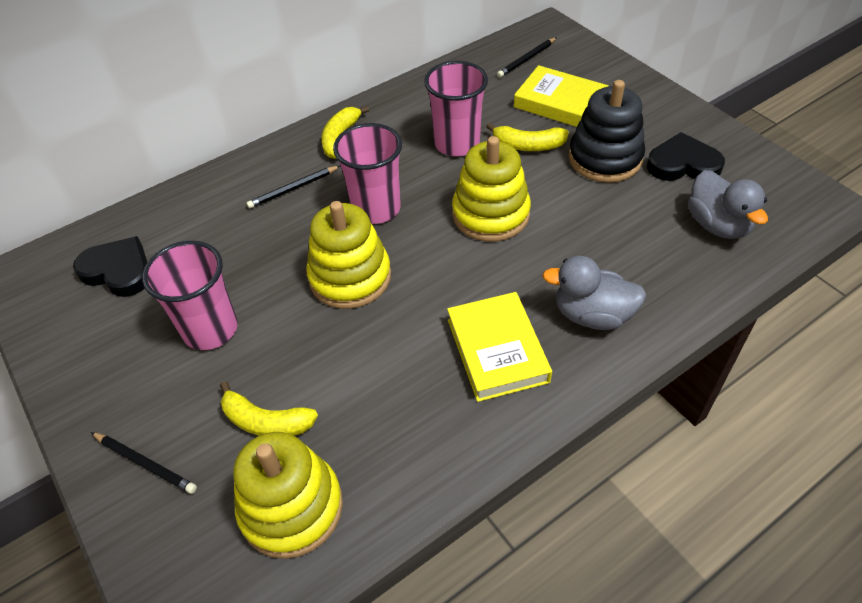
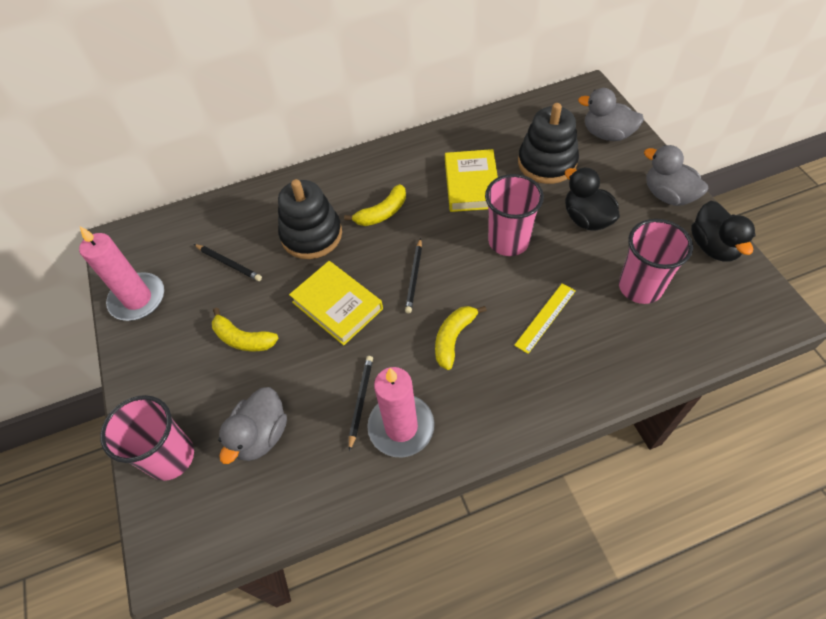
black duck: 0 -> 2
black heart: 2 -> 0
black stacking toy: 1 -> 2
grey duck: 2 -> 3
pink candle: 0 -> 2
yellow ruler: 0 -> 1
yellow stacking toy: 3 -> 0

